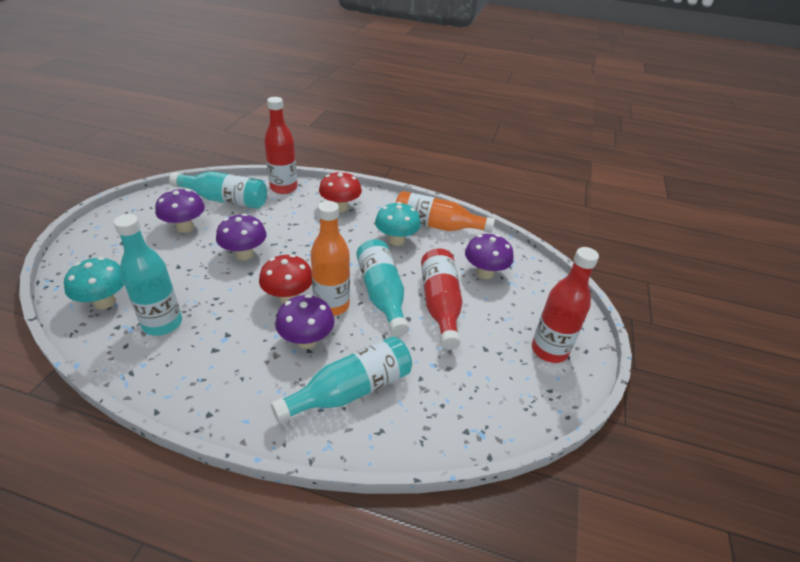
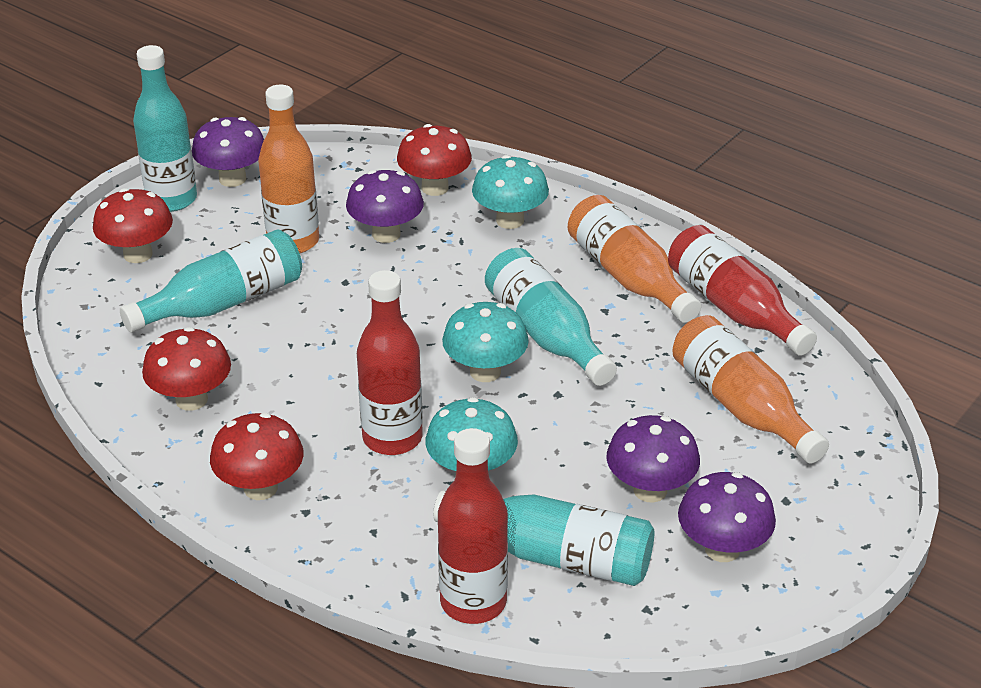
orange bottle: 2 -> 3
red mushroom: 2 -> 4
turquoise mushroom: 2 -> 3

